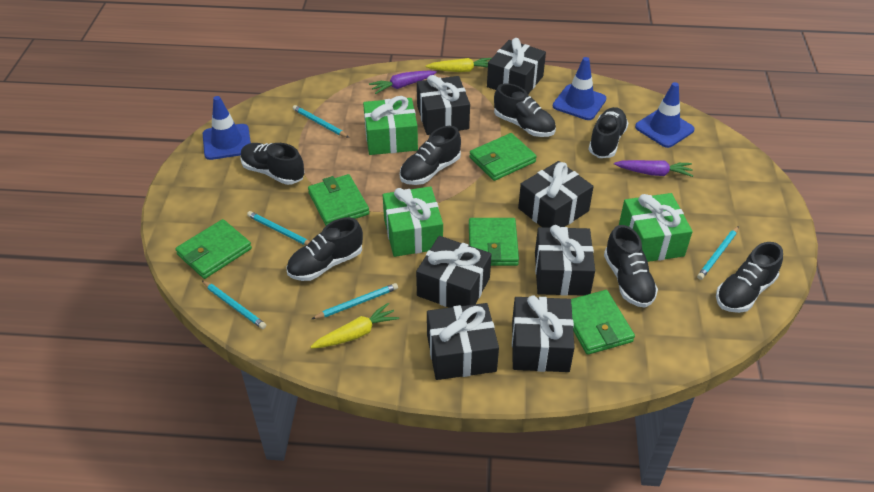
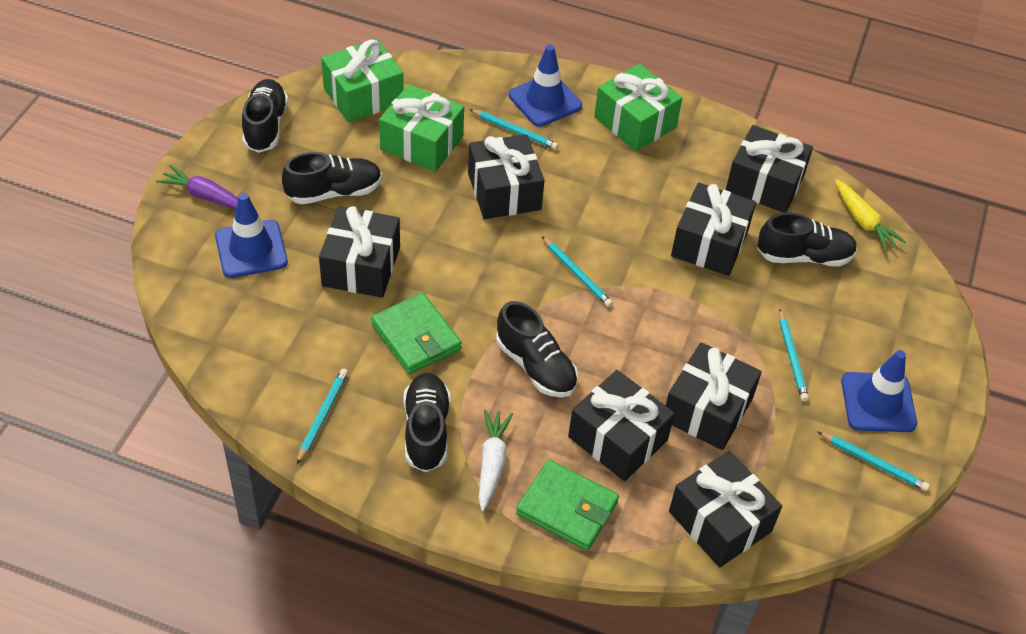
black shoe: 7 -> 5
green wallet: 5 -> 2
purple carrot: 2 -> 1
white carrot: 0 -> 1
yellow carrot: 2 -> 1

